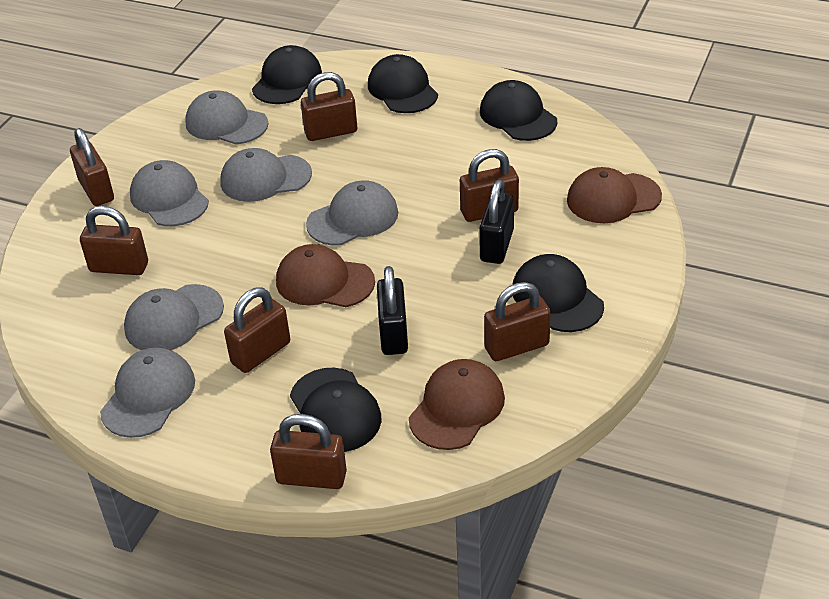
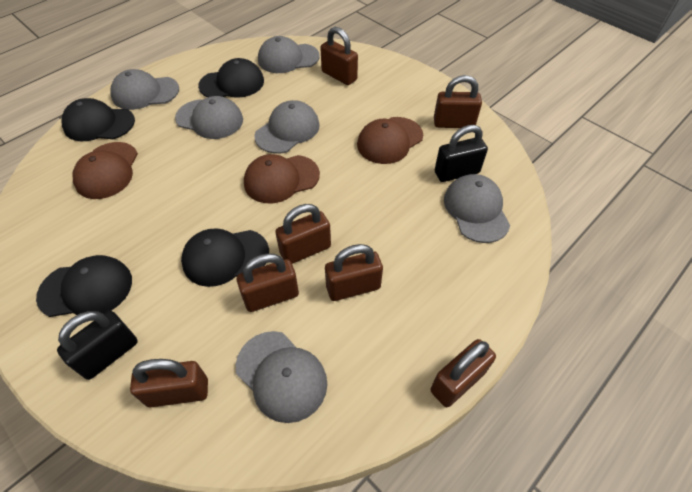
black cap: 5 -> 4

